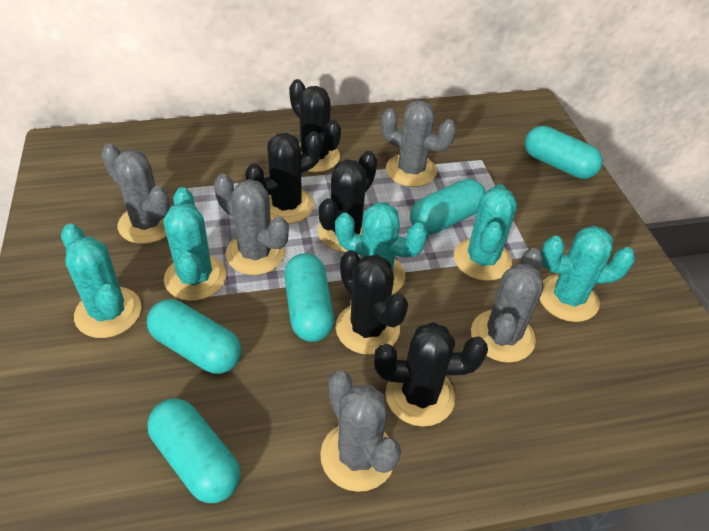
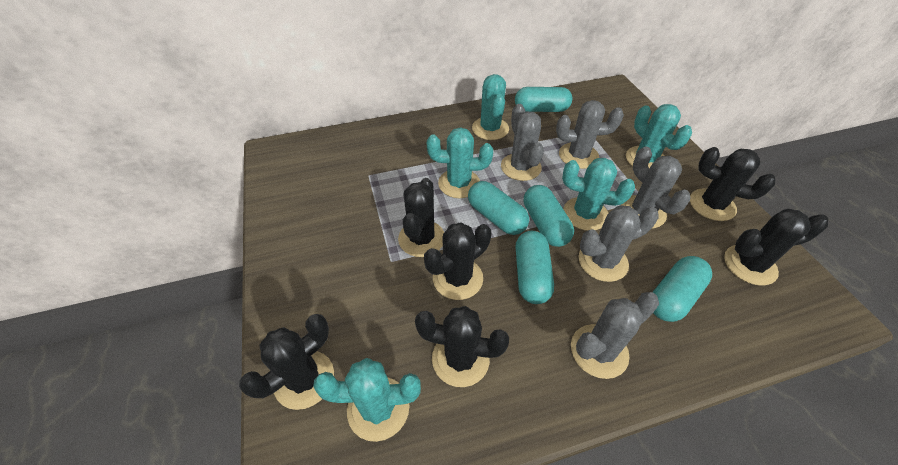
black cactus: 5 -> 6

